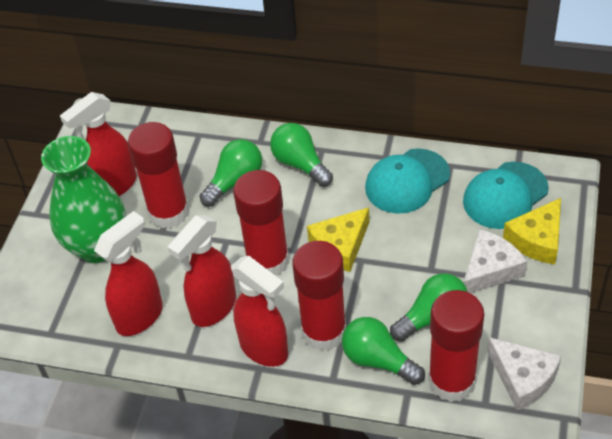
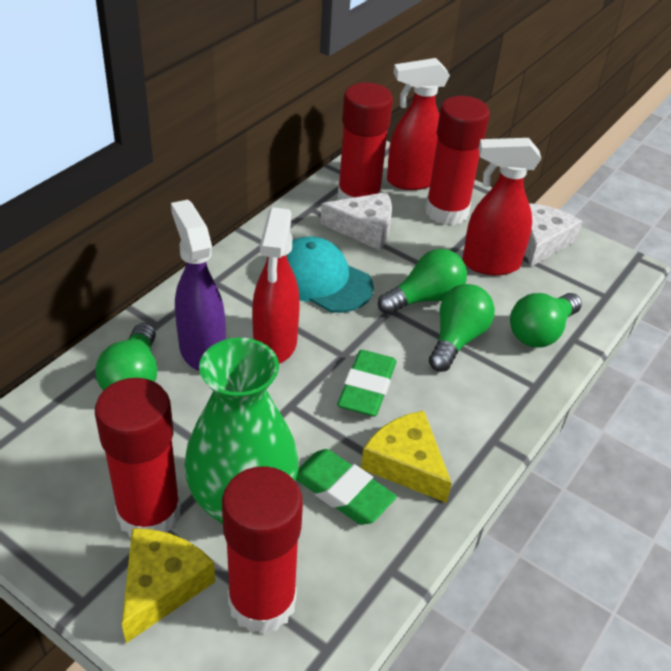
green eraser: 0 -> 2
purple spray bottle: 0 -> 1
red spray bottle: 4 -> 3
turquoise cap: 2 -> 1

